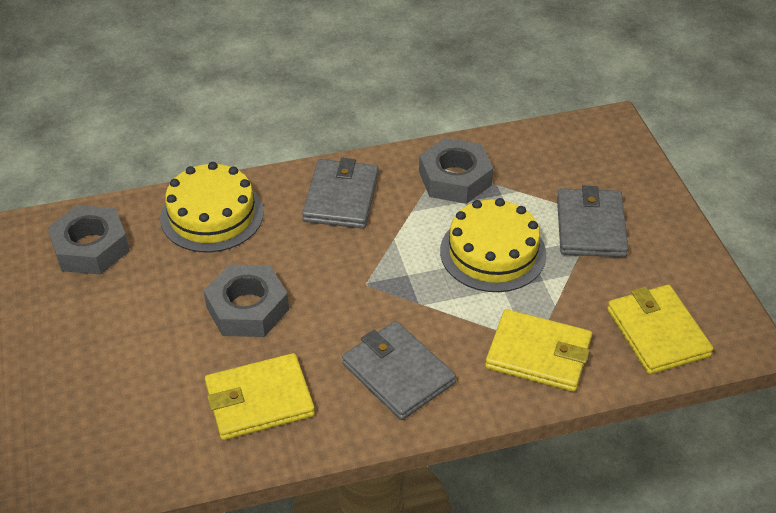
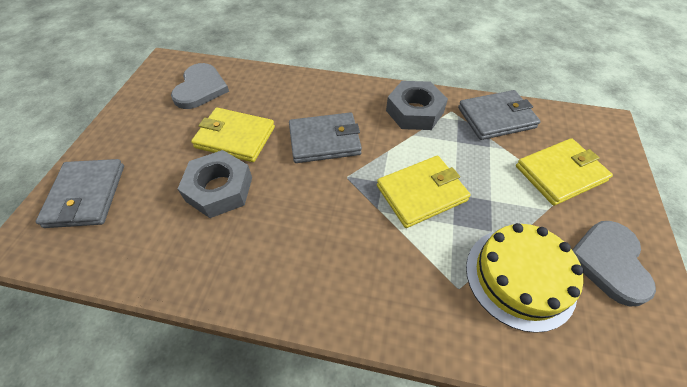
grey heart: 0 -> 2
grey nut: 3 -> 2
yellow cake: 2 -> 1

